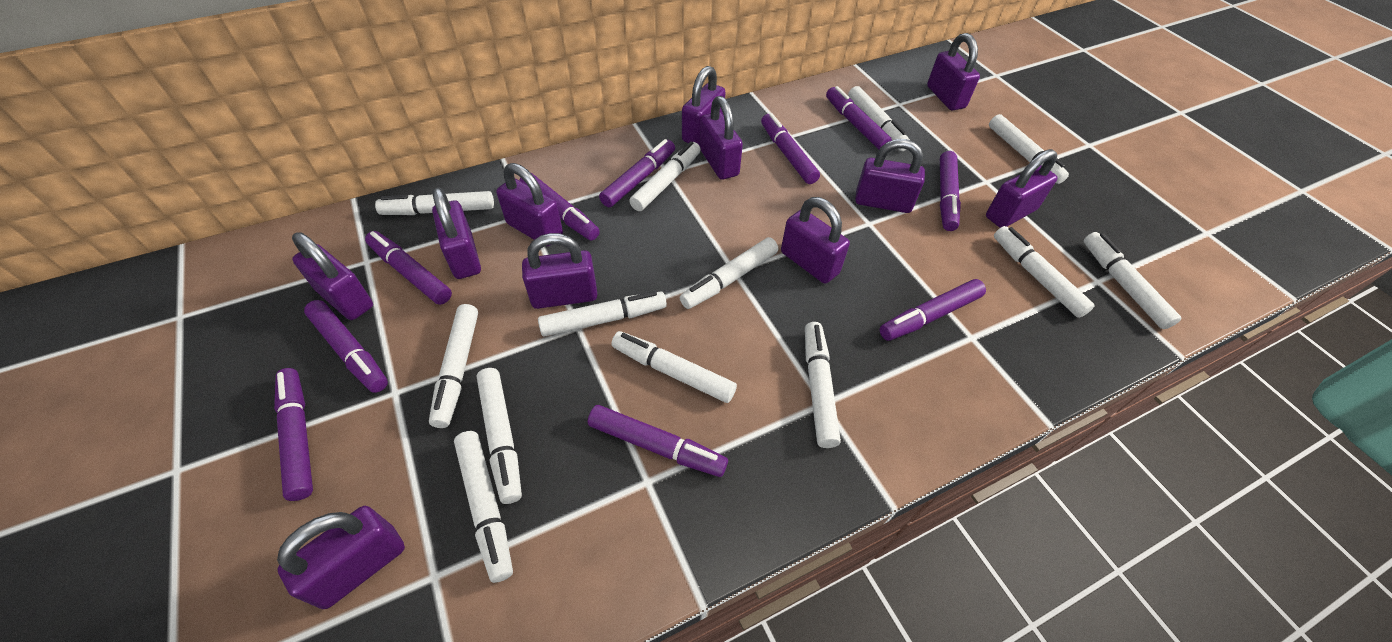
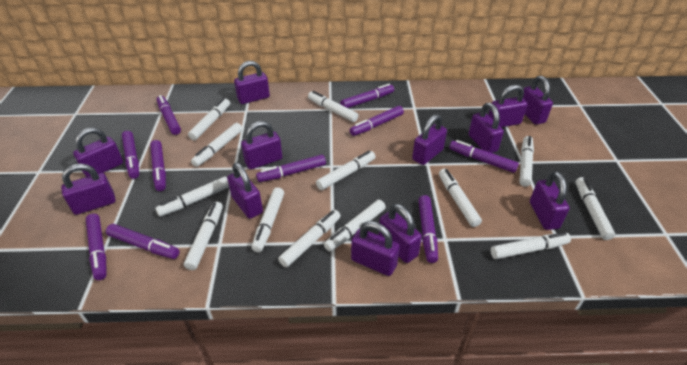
purple padlock: 11 -> 12

